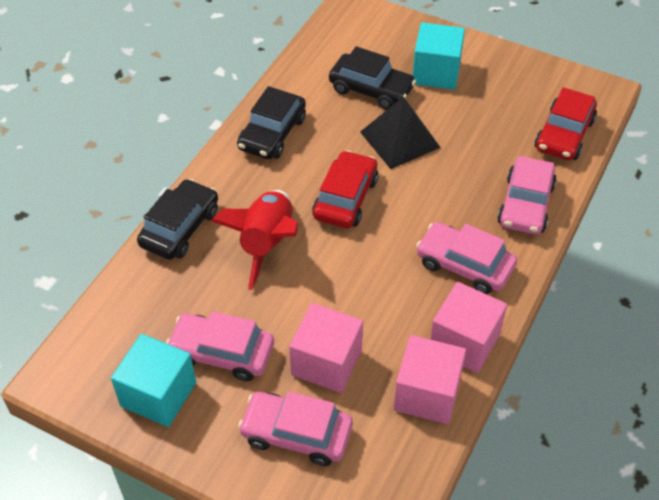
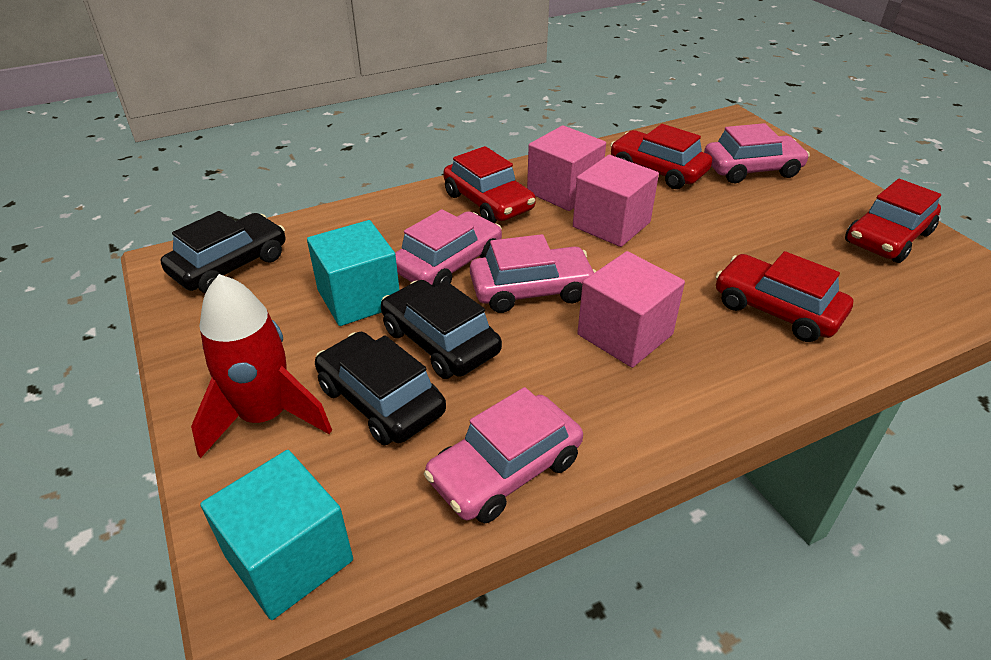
black pyramid: 1 -> 0
red car: 2 -> 4

